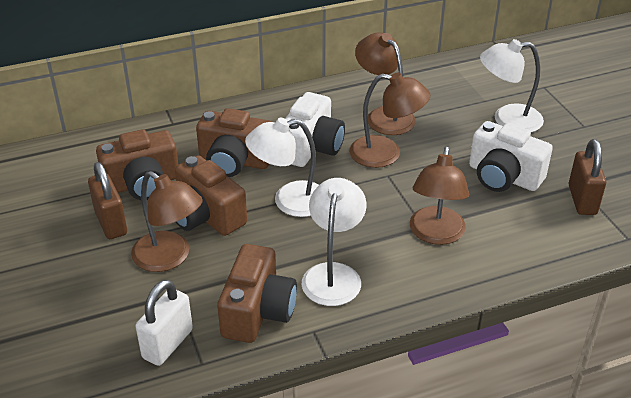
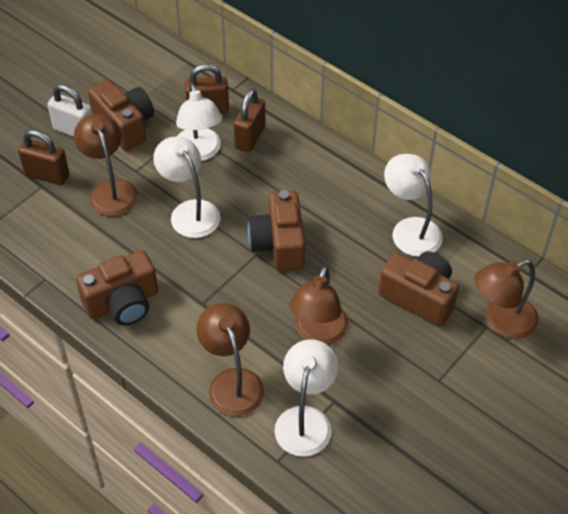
brown padlock: 2 -> 3
white camera: 2 -> 0
white lamp: 3 -> 4

